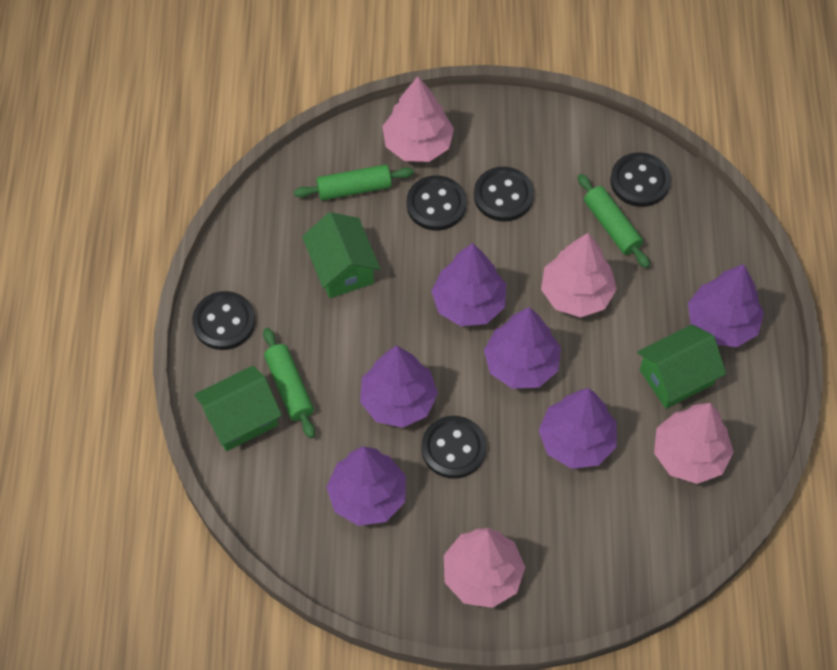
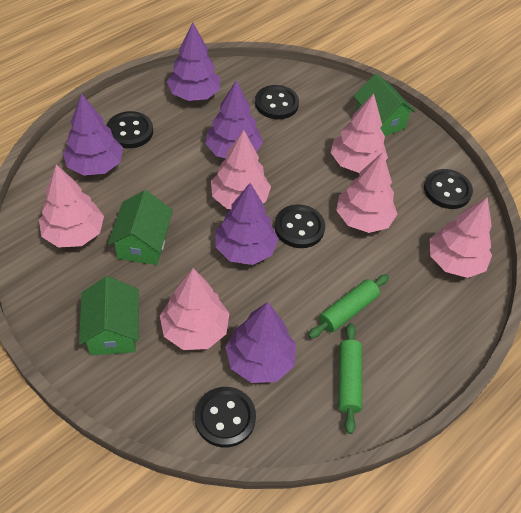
green rolling pin: 3 -> 2
pink tree: 4 -> 6
purple tree: 6 -> 5

